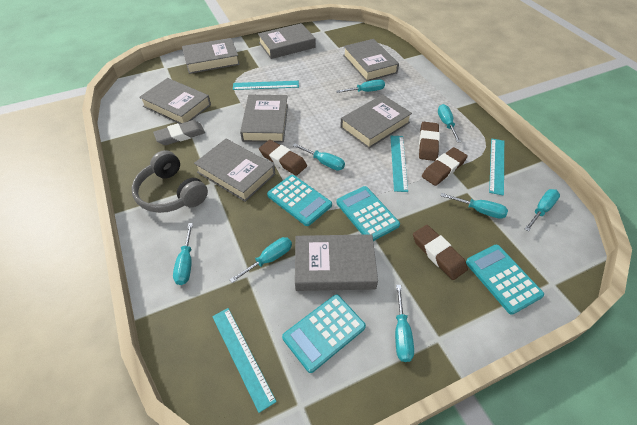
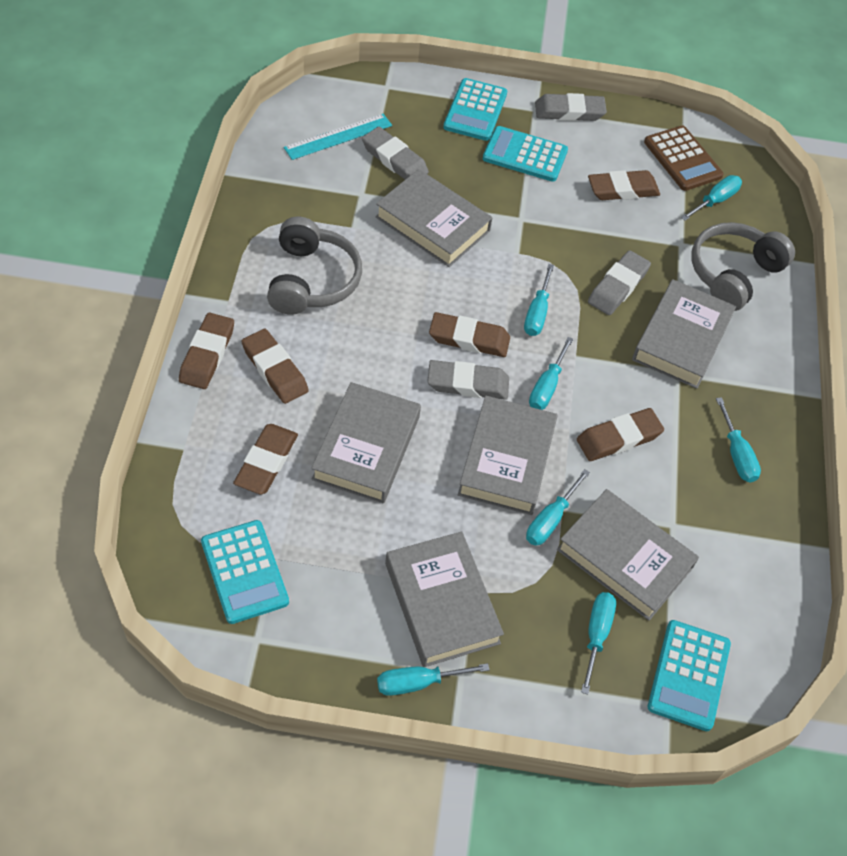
brown calculator: 0 -> 1
brown eraser: 4 -> 6
grey book: 8 -> 6
grey eraser: 1 -> 4
grey headphones: 1 -> 2
turquoise ruler: 4 -> 1
turquoise screwdriver: 8 -> 7

